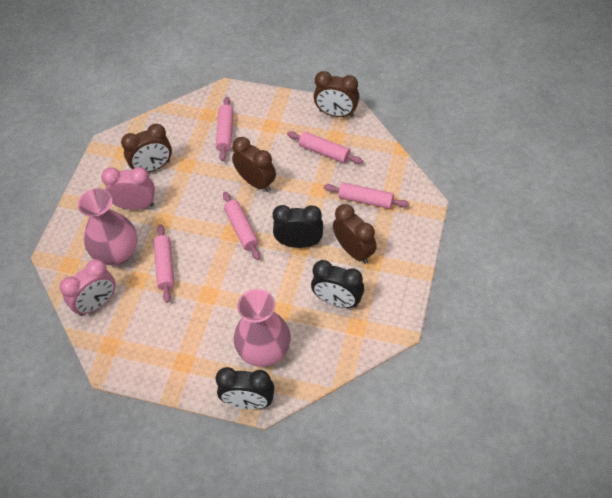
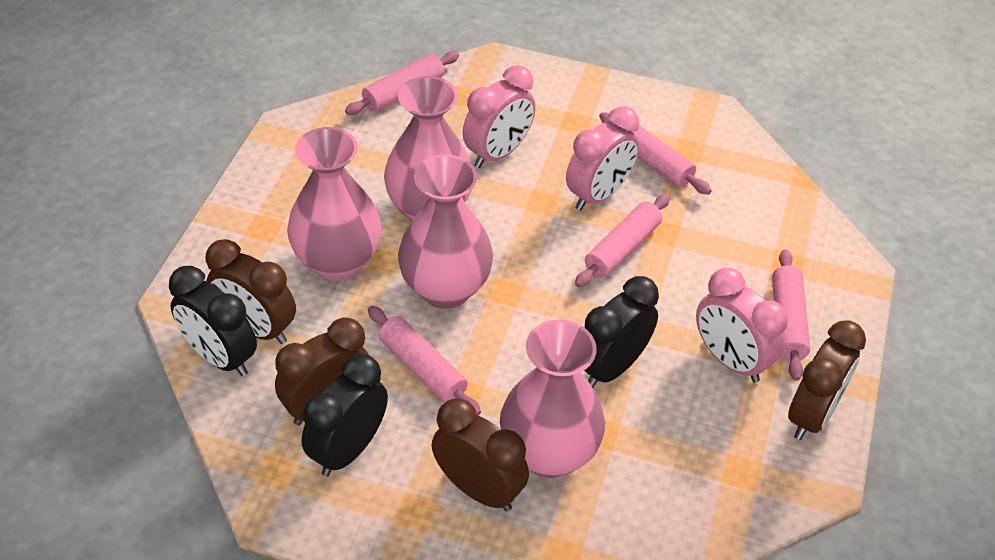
pink clock: 2 -> 3
pink vase: 2 -> 4

